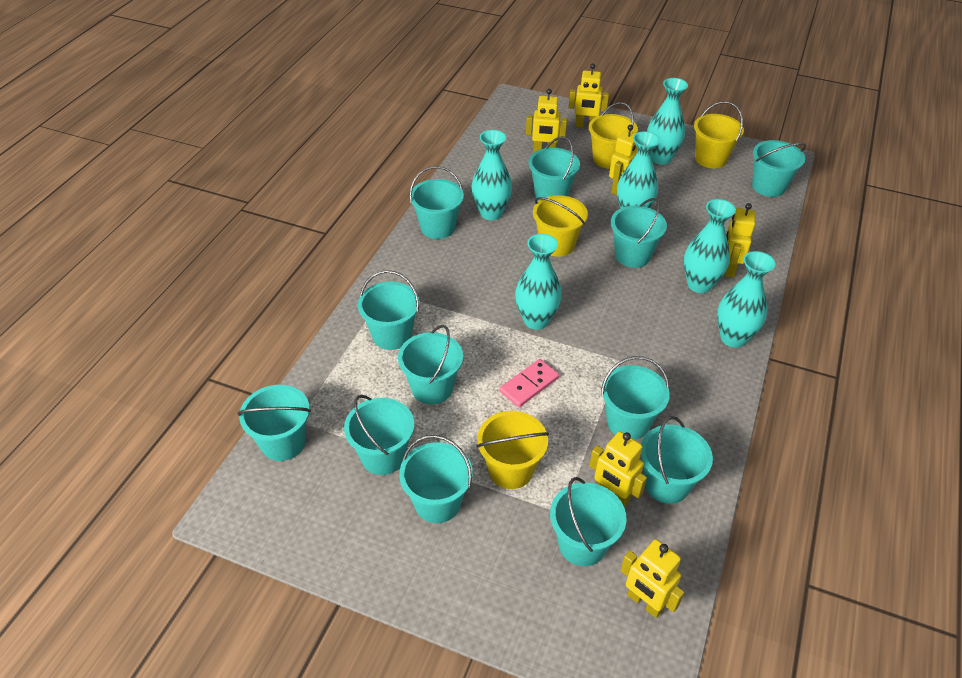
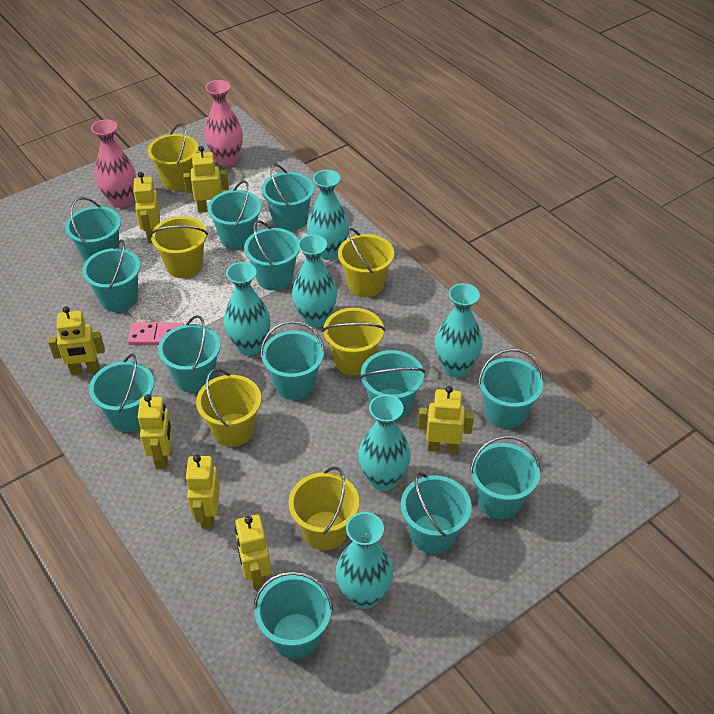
pink vase: 0 -> 2
turquoise bucket: 12 -> 13
yellow bucket: 4 -> 6
yellow robot: 6 -> 7

